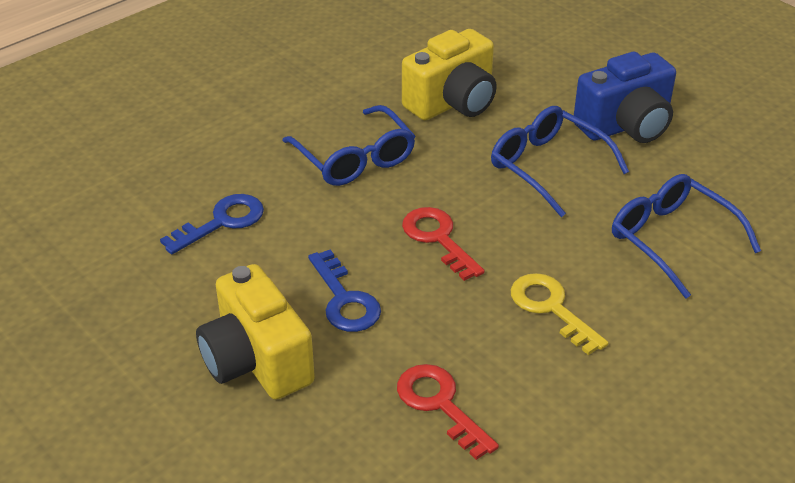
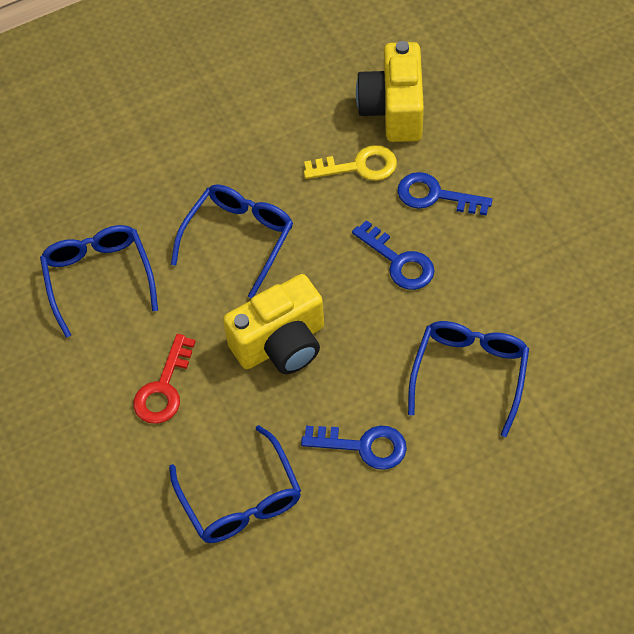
blue camera: 1 -> 0
blue glasses: 3 -> 4
blue key: 2 -> 3
red key: 2 -> 1

